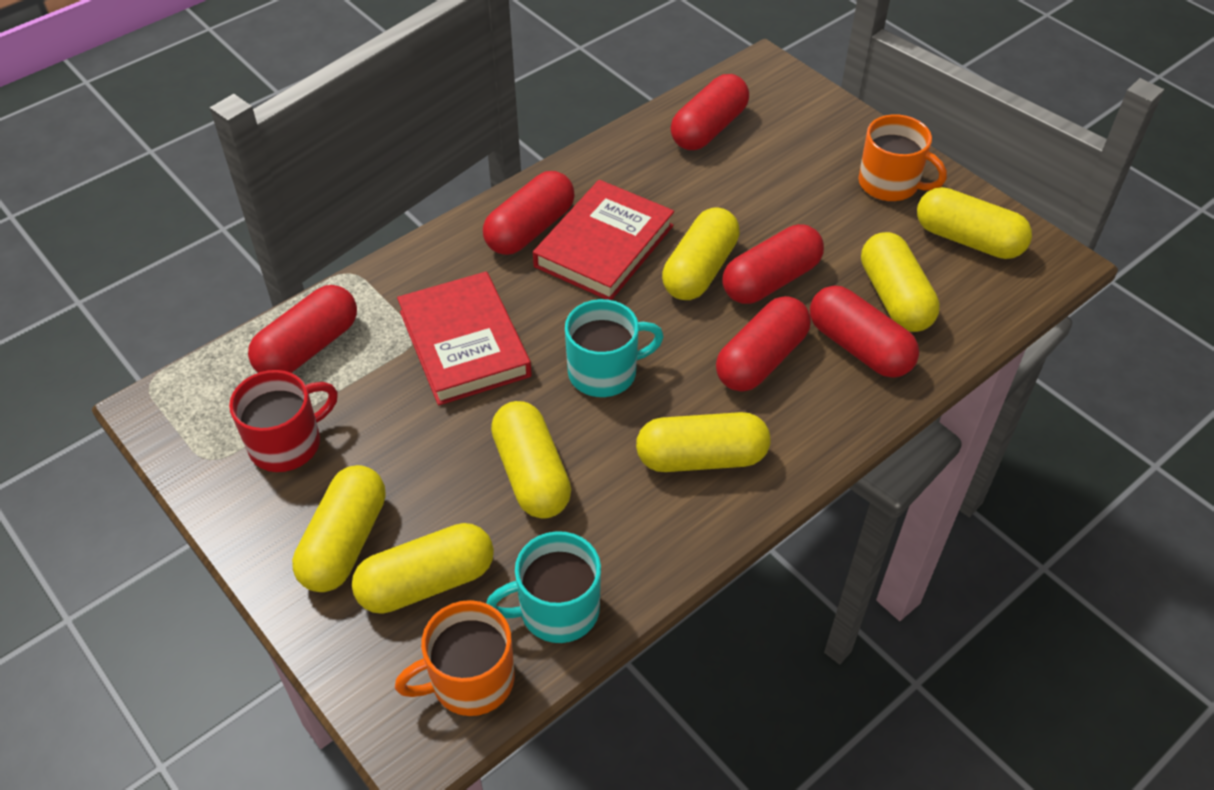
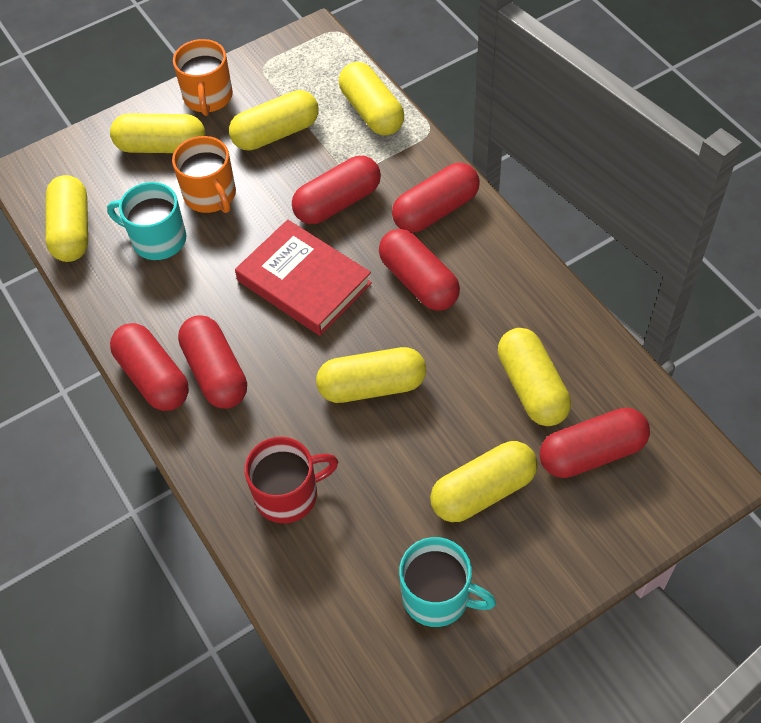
red book: 2 -> 1

